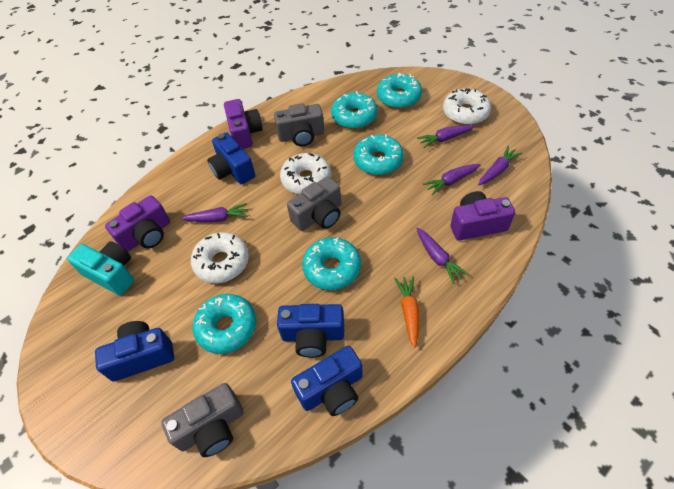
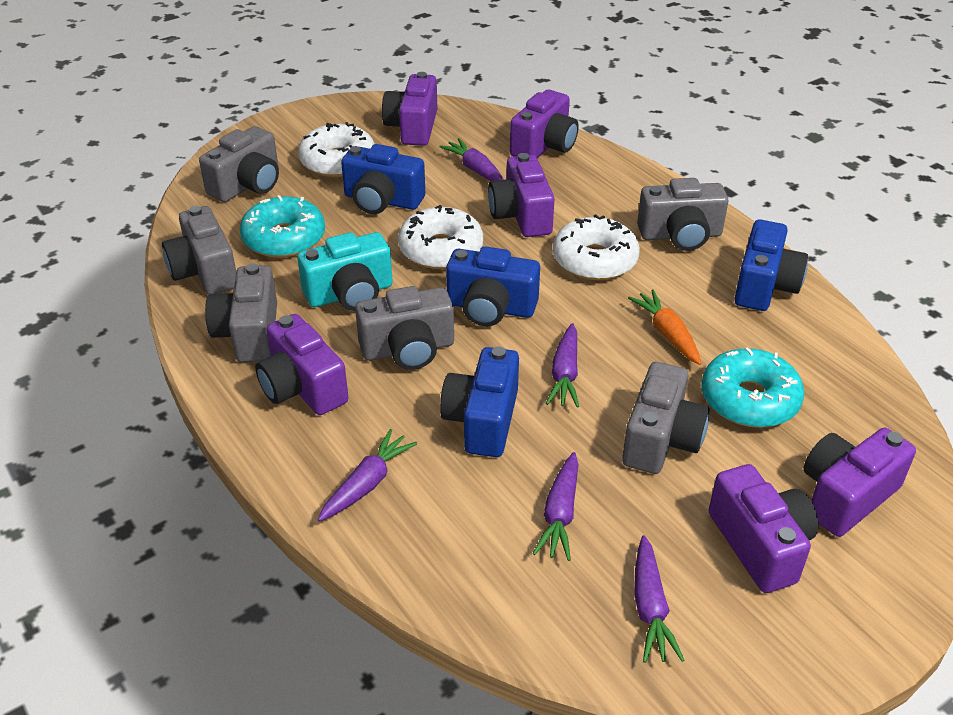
grey camera: 3 -> 6
purple camera: 3 -> 6
turquoise donut: 5 -> 2

